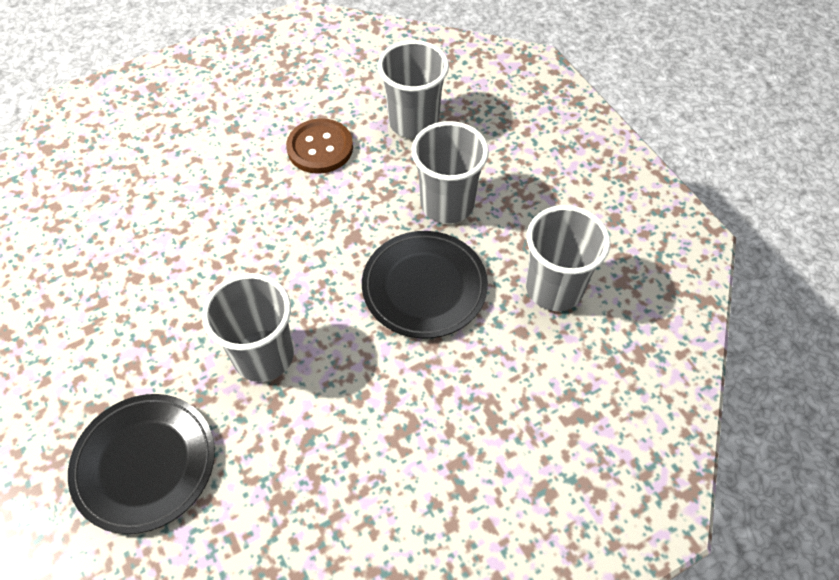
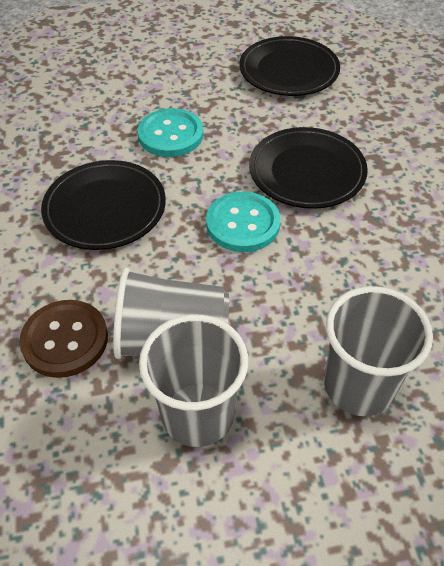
black plate: 2 -> 3
grey cup: 4 -> 3
turquoise button: 0 -> 2

